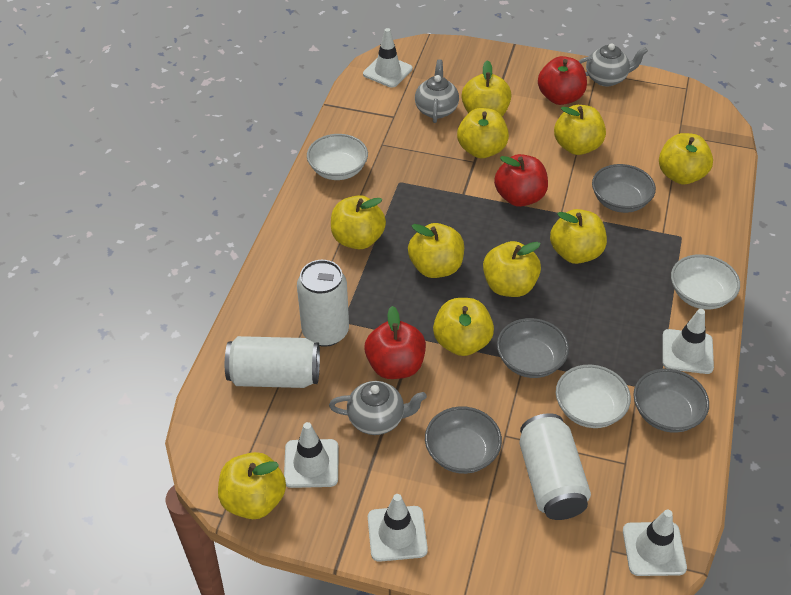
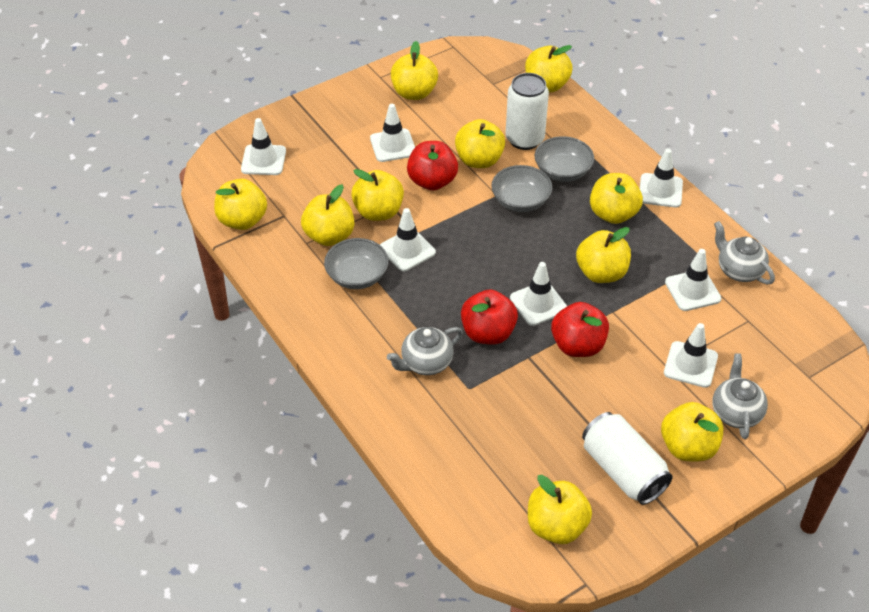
grey bowl: 4 -> 3
white bowl: 3 -> 0
white can: 3 -> 2
white traffic cone: 5 -> 7

